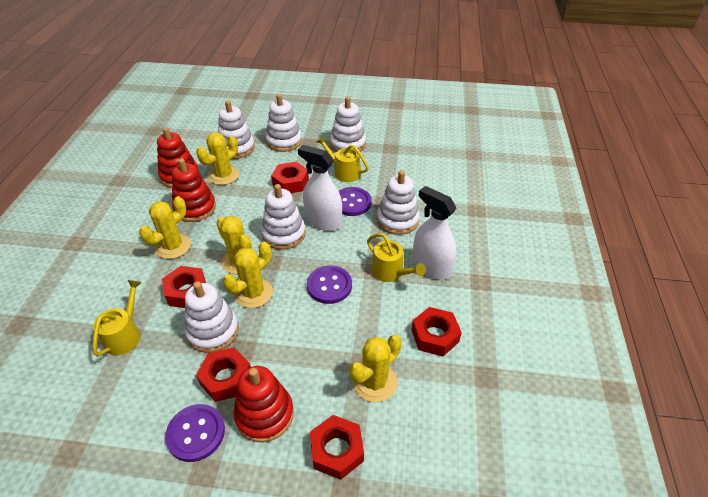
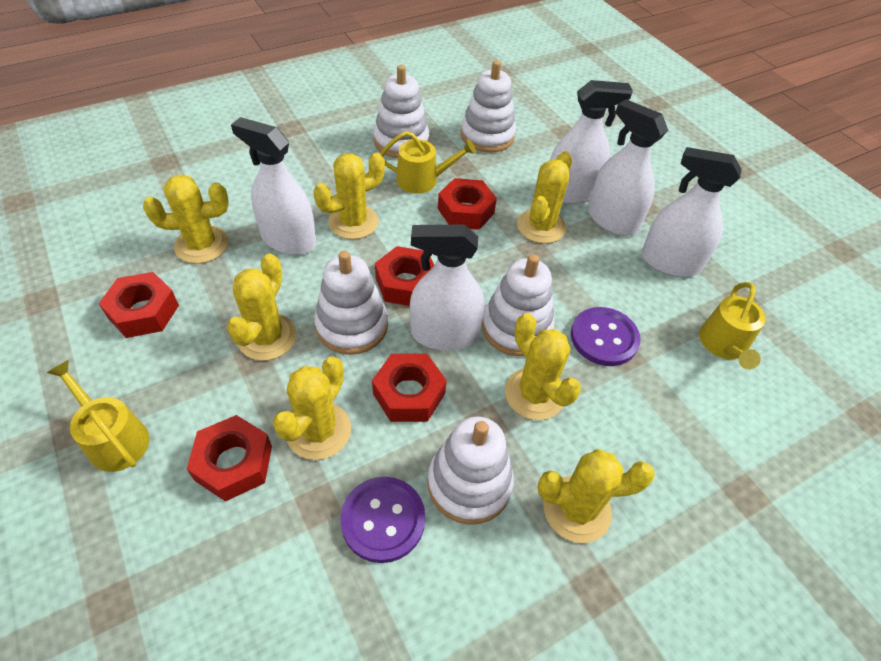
purple button: 3 -> 2
red stacking toy: 3 -> 0
white spray bottle: 2 -> 5
white stacking toy: 6 -> 5
yellow cactus: 5 -> 7

